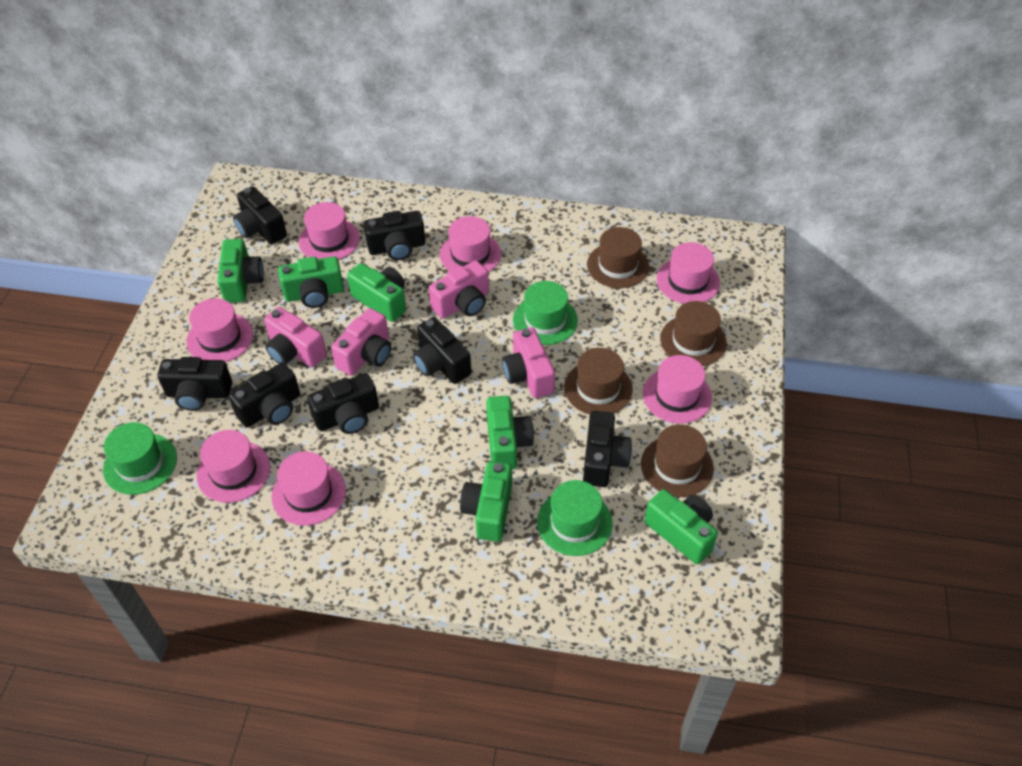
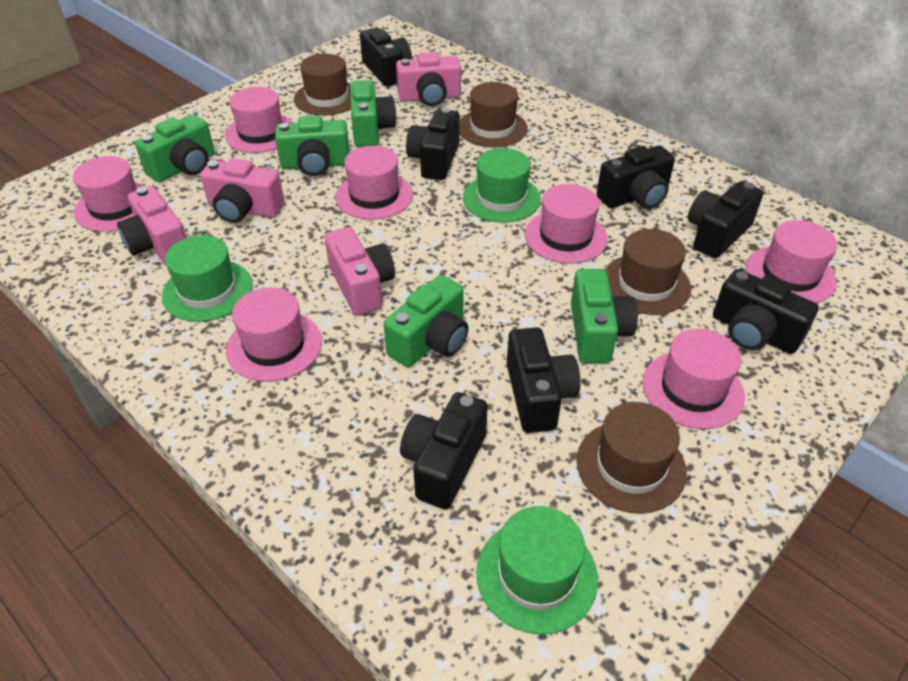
green camera: 6 -> 5

